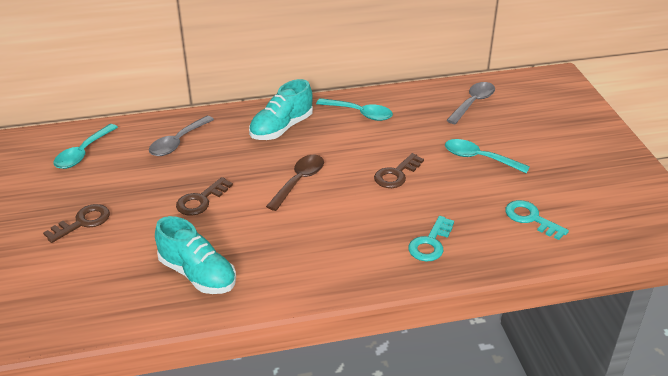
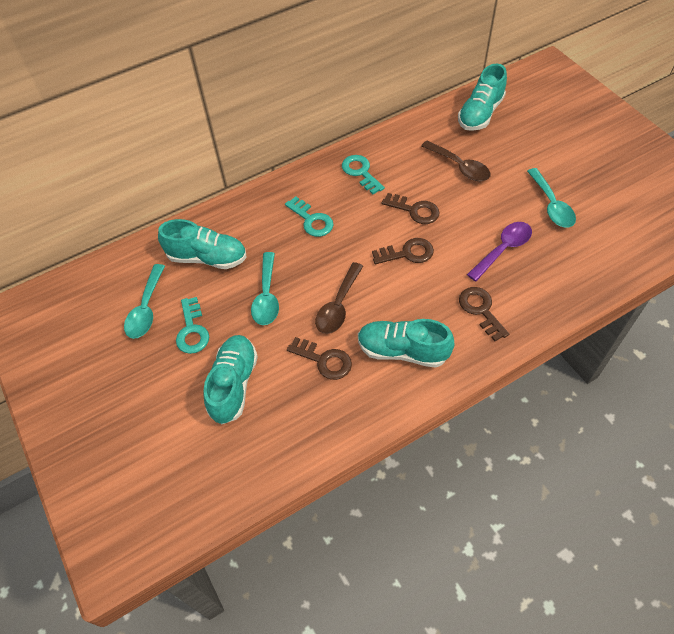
brown key: 3 -> 4
brown spoon: 1 -> 2
grey spoon: 2 -> 0
purple spoon: 0 -> 1
turquoise key: 2 -> 3
turquoise shoe: 2 -> 4

